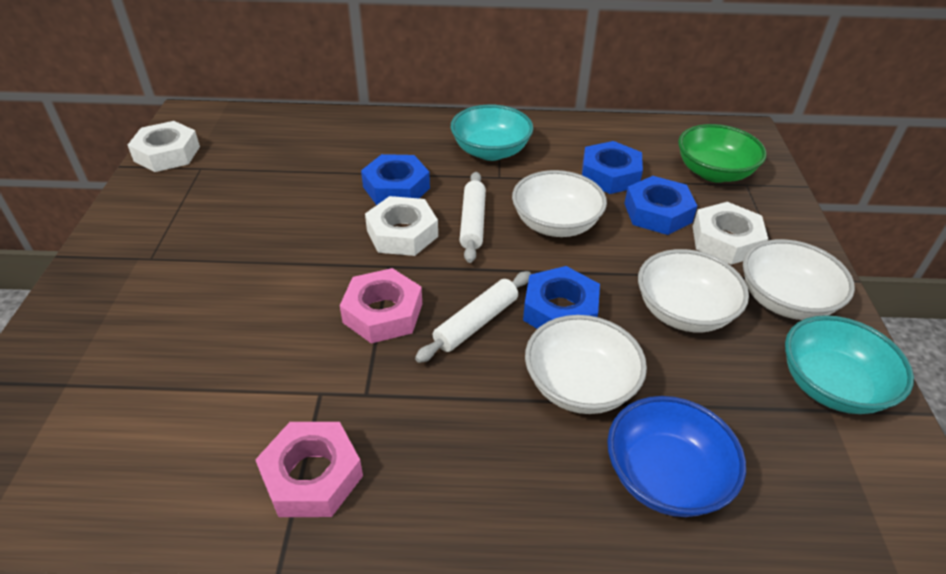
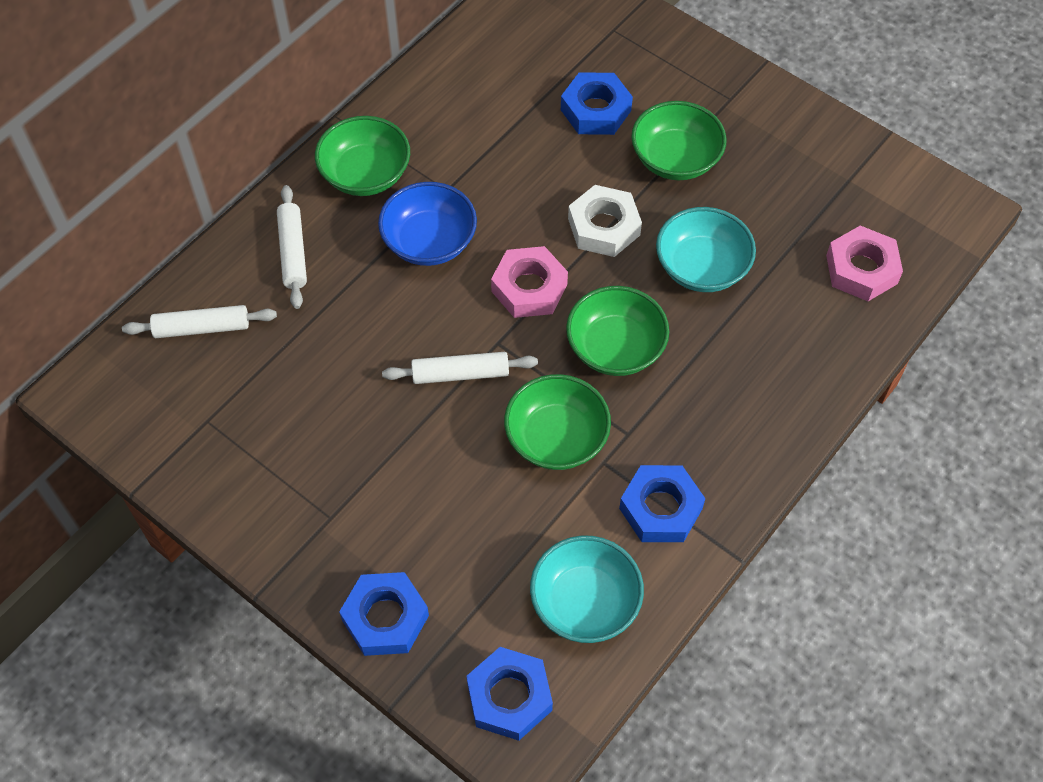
green bowl: 1 -> 4
white bowl: 4 -> 0
white nut: 3 -> 1
white rolling pin: 2 -> 3

